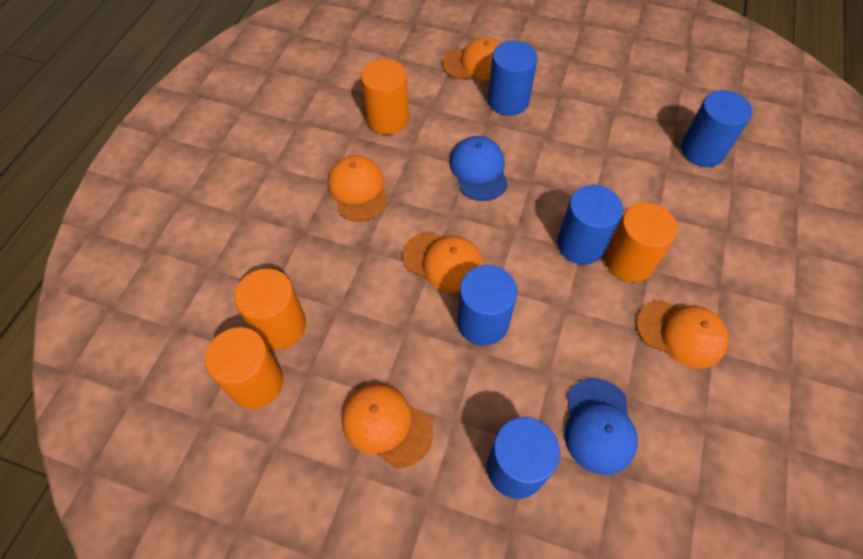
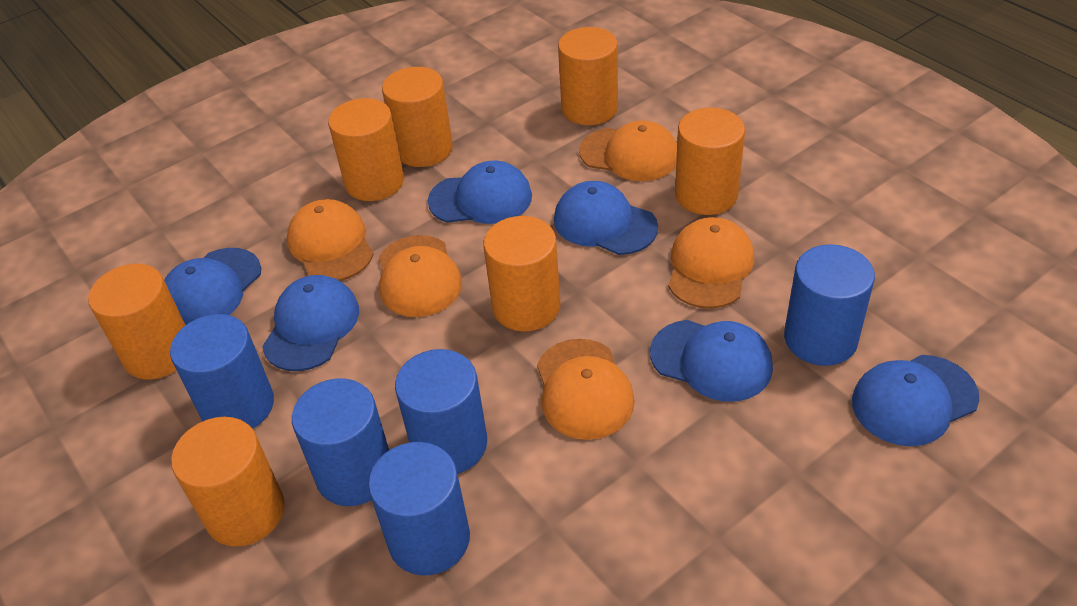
blue cap: 2 -> 6
orange cylinder: 4 -> 7

